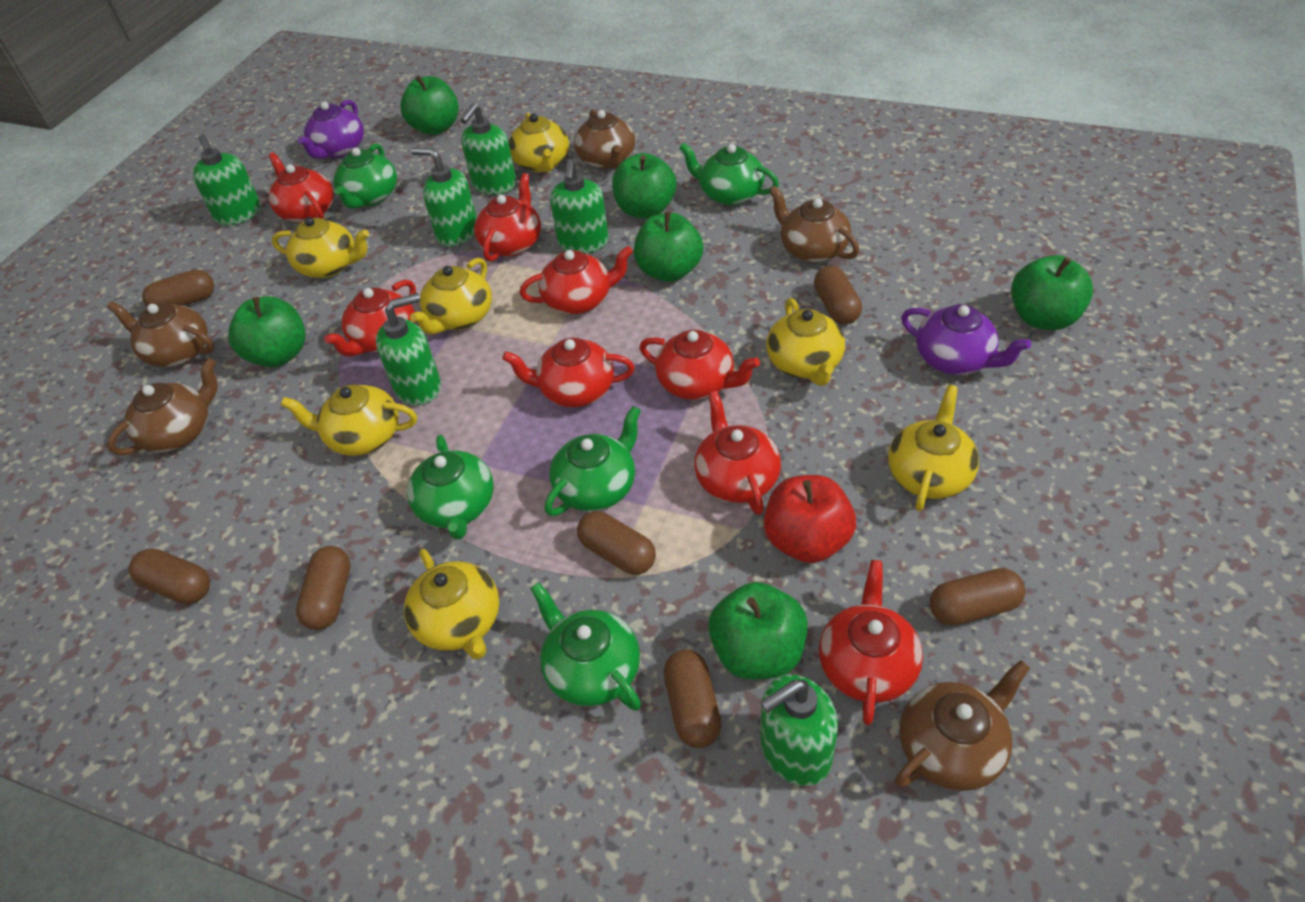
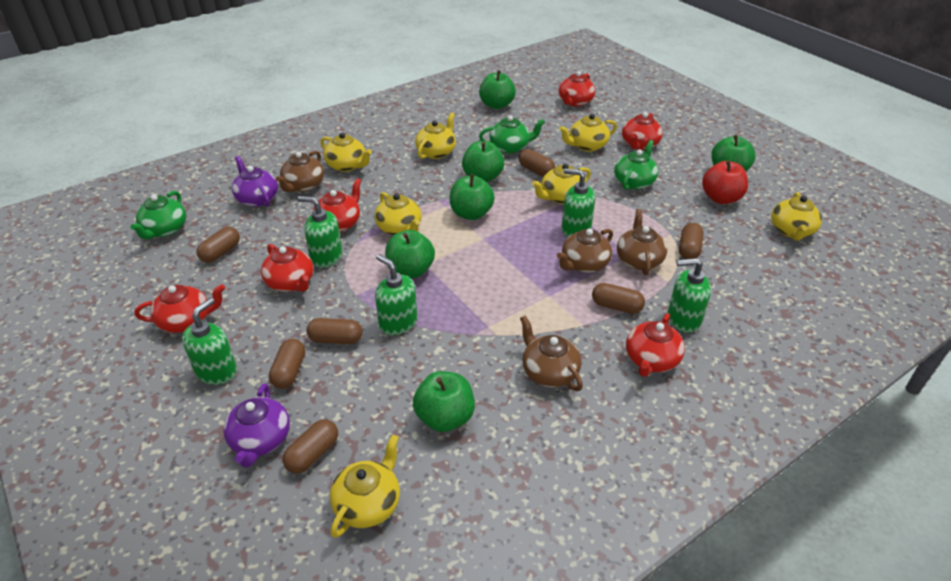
brown teapot: 5 -> 4
green soap dispenser: 6 -> 5
green teapot: 5 -> 3
red teapot: 8 -> 6

